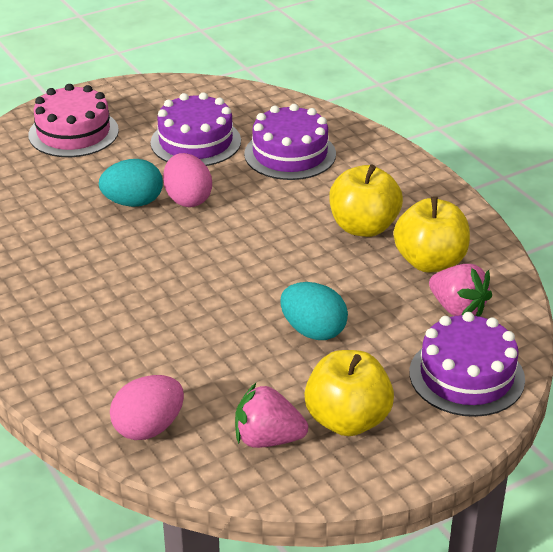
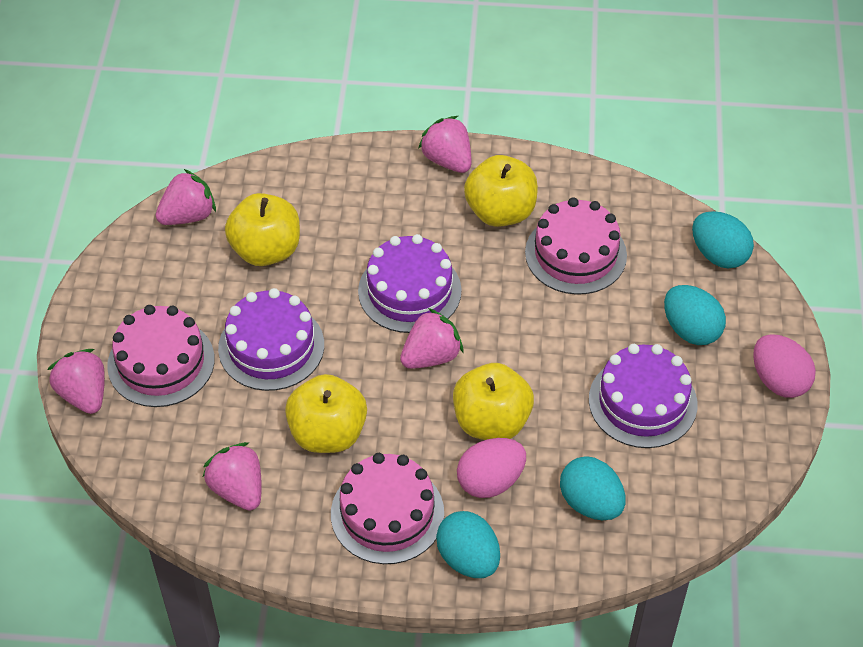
pink cake: 1 -> 3
pink strawberry: 2 -> 5
turquoise egg: 2 -> 4
yellow apple: 3 -> 4

